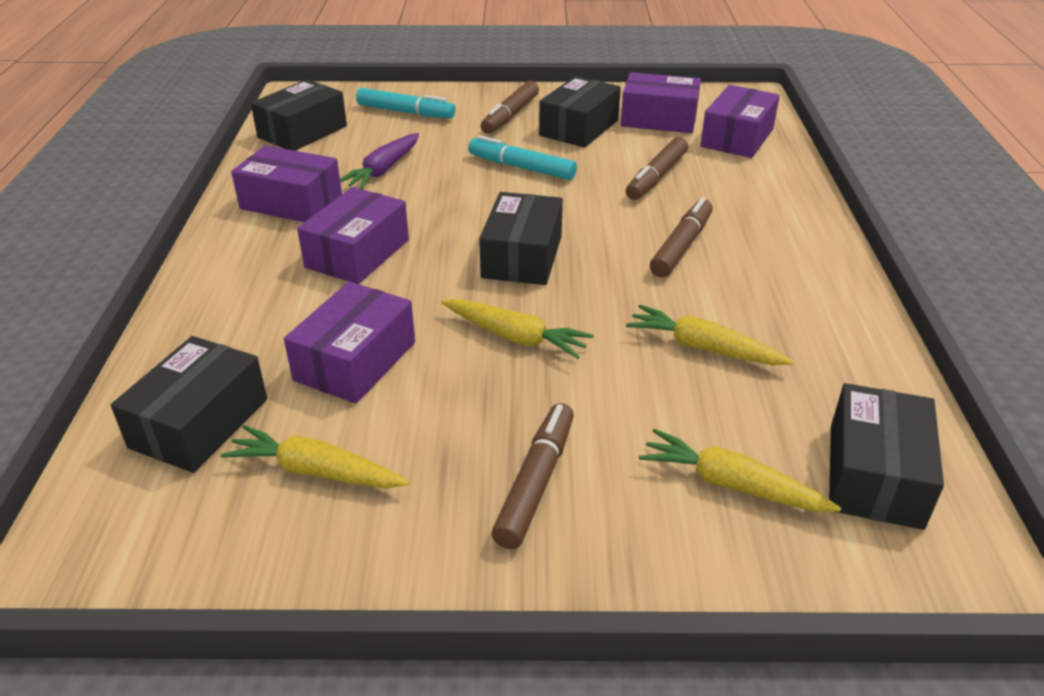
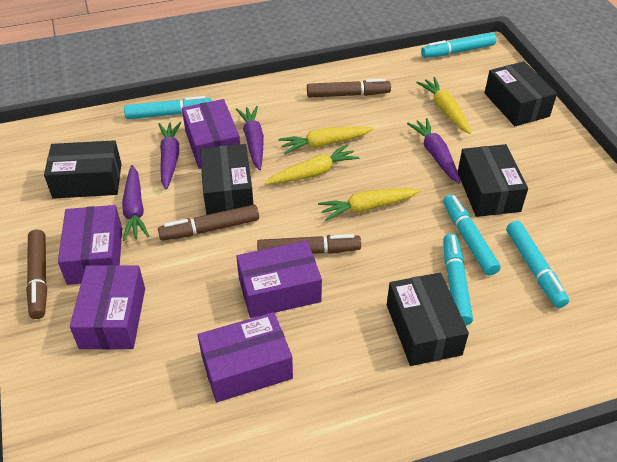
purple carrot: 1 -> 4
turquoise marker: 2 -> 5

